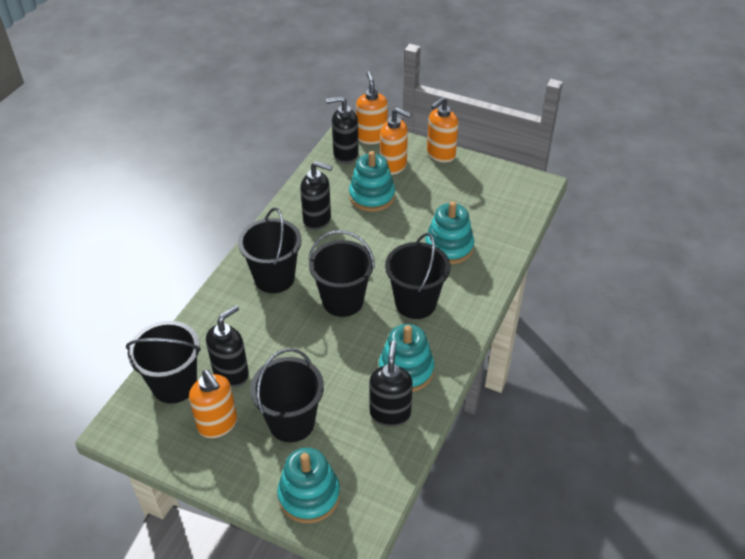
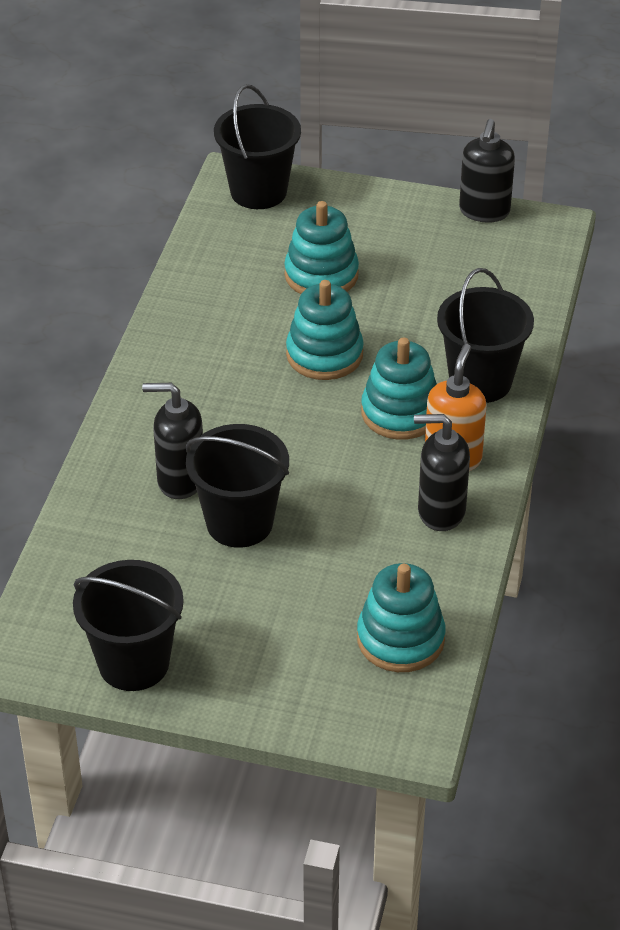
black bucket: 5 -> 4
black soap dispenser: 4 -> 3
orange soap dispenser: 4 -> 1

